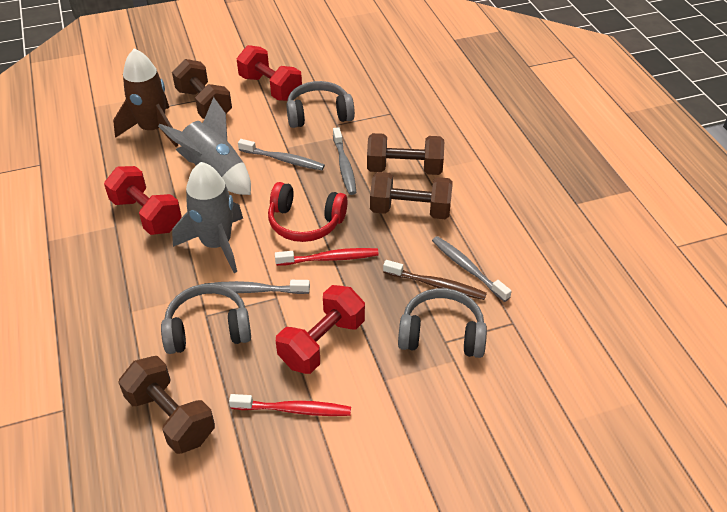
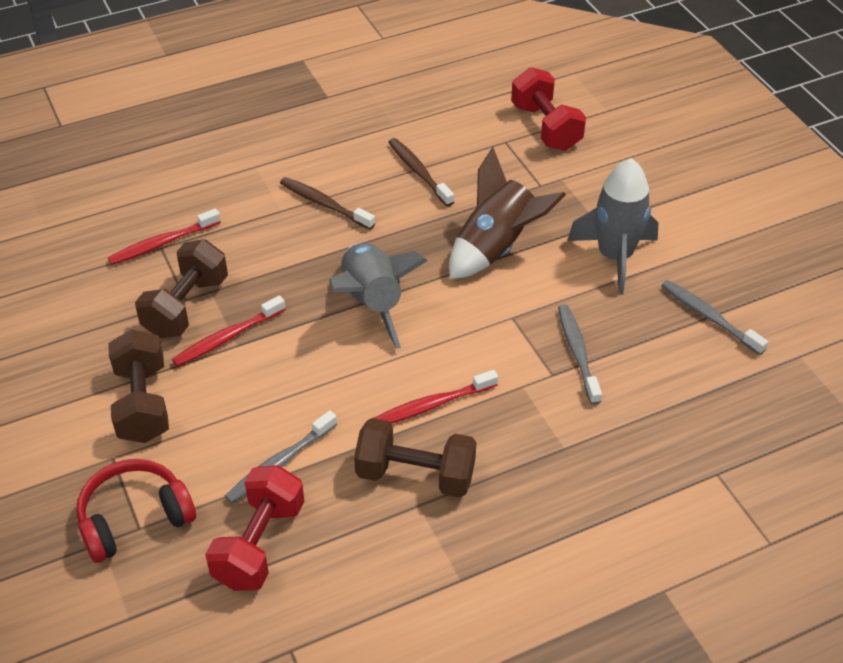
brown dumbbell: 4 -> 3
brown toothbrush: 1 -> 2
grey headphones: 3 -> 0
grey toothbrush: 4 -> 3
red dumbbell: 3 -> 2
red toothbrush: 2 -> 3

